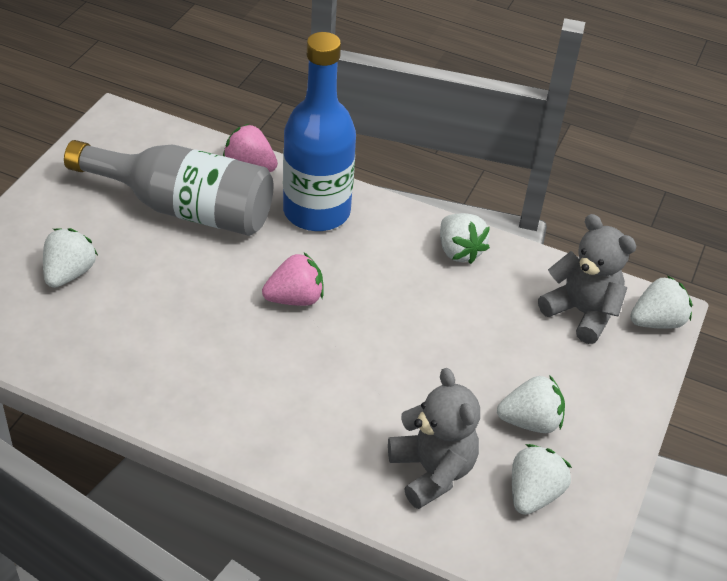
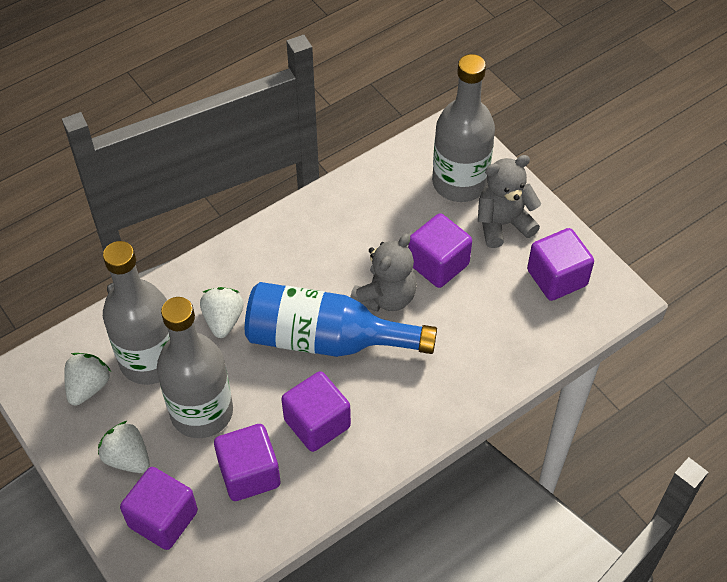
grey bottle: 1 -> 3
pink strawberry: 2 -> 0
purple cube: 0 -> 5
white strawberry: 5 -> 3

